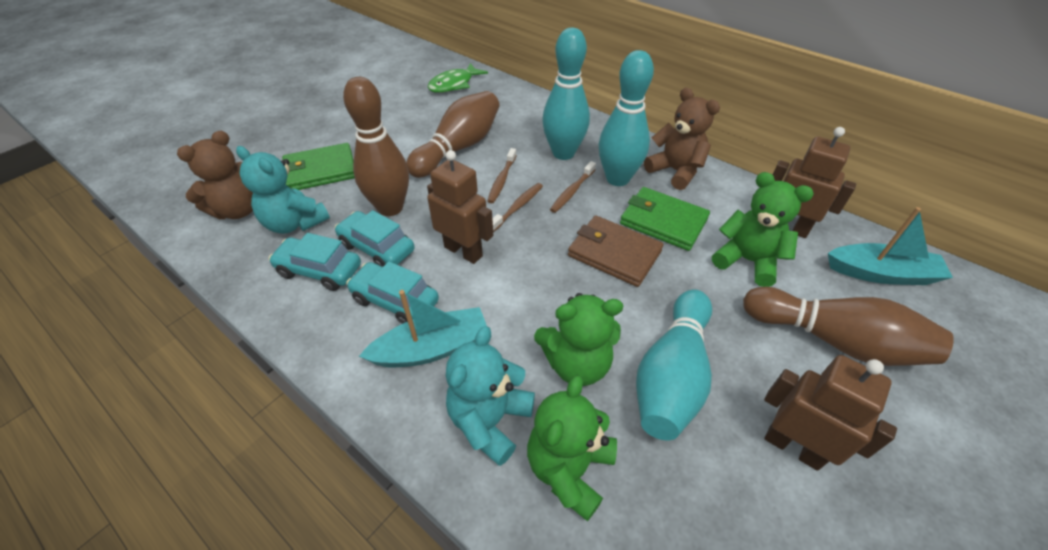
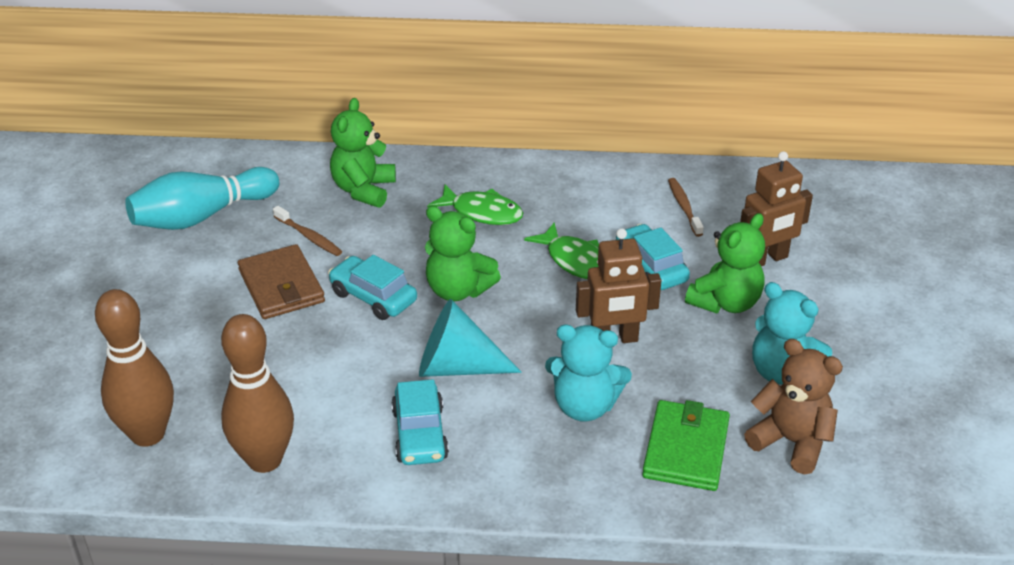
brown bowling pin: 3 -> 2
brown robot: 3 -> 2
brown teddy bear: 2 -> 1
brown toothbrush: 3 -> 2
green fish: 1 -> 2
green wallet: 2 -> 1
turquoise boat: 2 -> 0
turquoise bowling pin: 3 -> 1
turquoise cone: 0 -> 1

